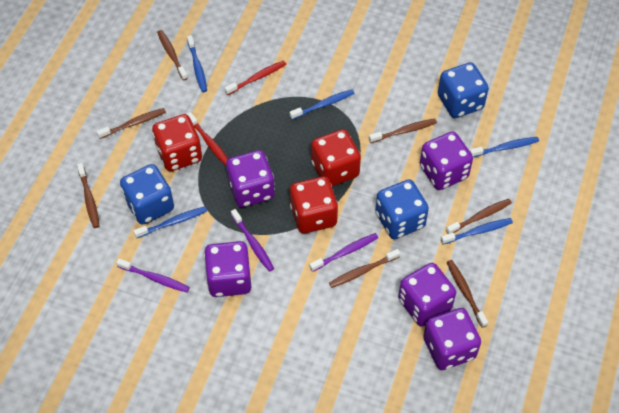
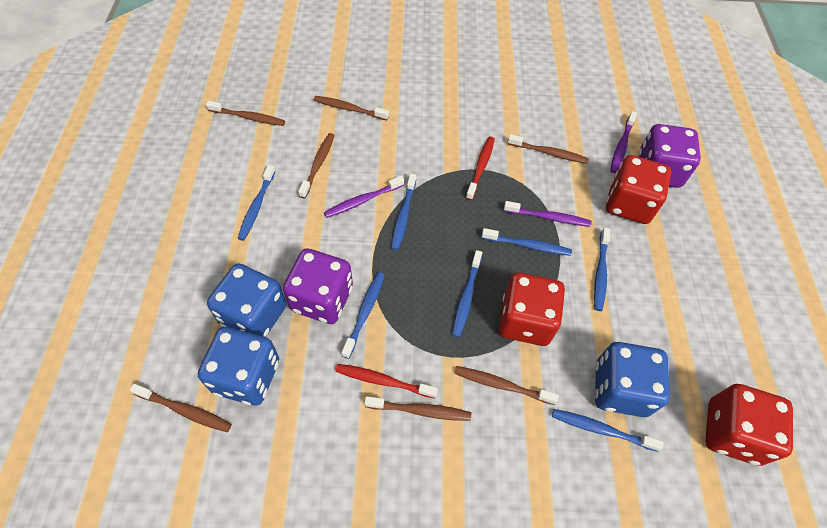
blue toothbrush: 5 -> 7
purple dice: 5 -> 2

